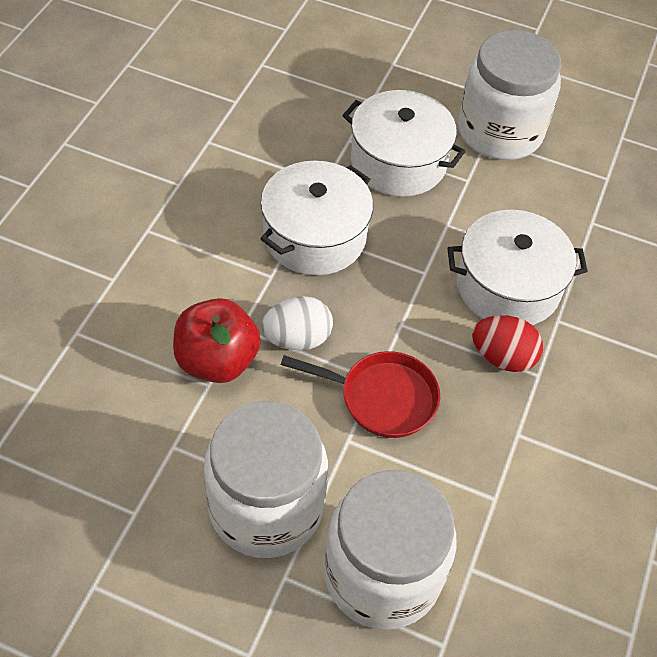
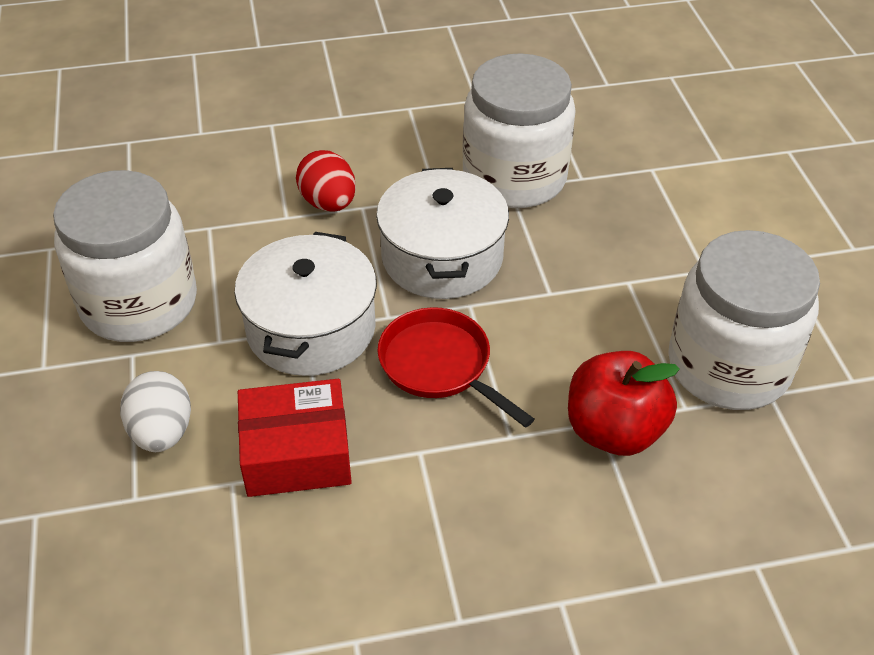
red box: 0 -> 1
white pot: 3 -> 2

